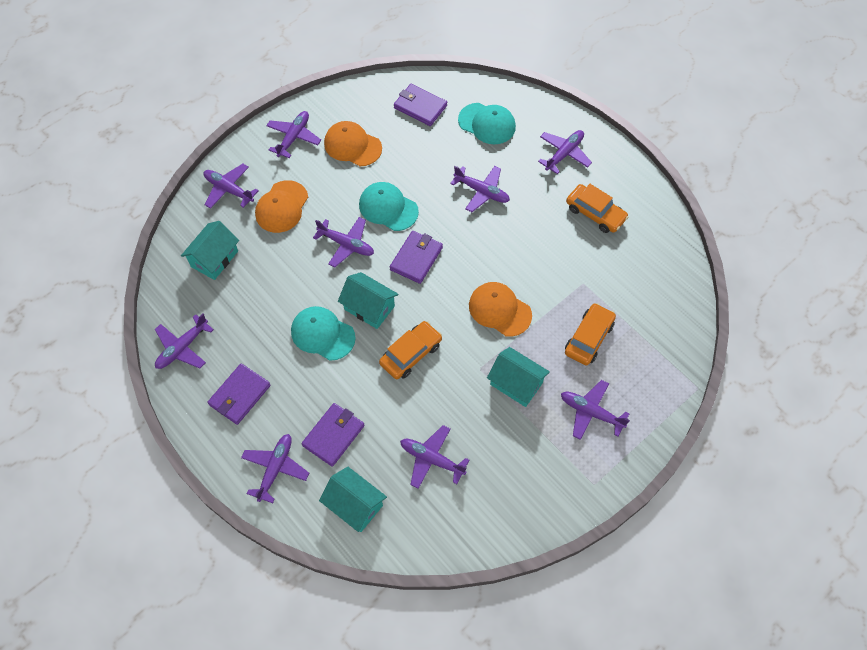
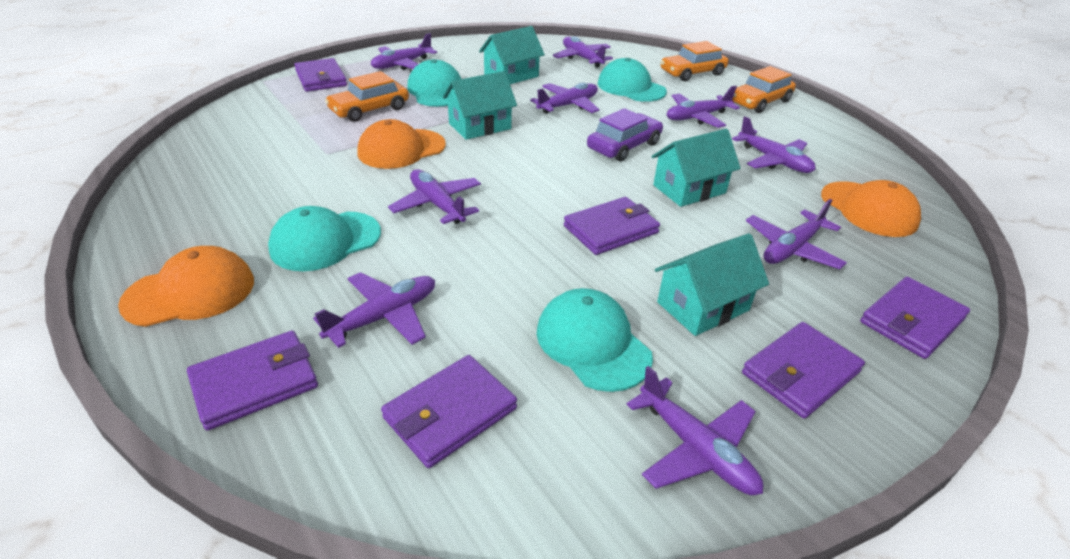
purple car: 0 -> 1
purple wallet: 4 -> 6
turquoise cap: 3 -> 4

